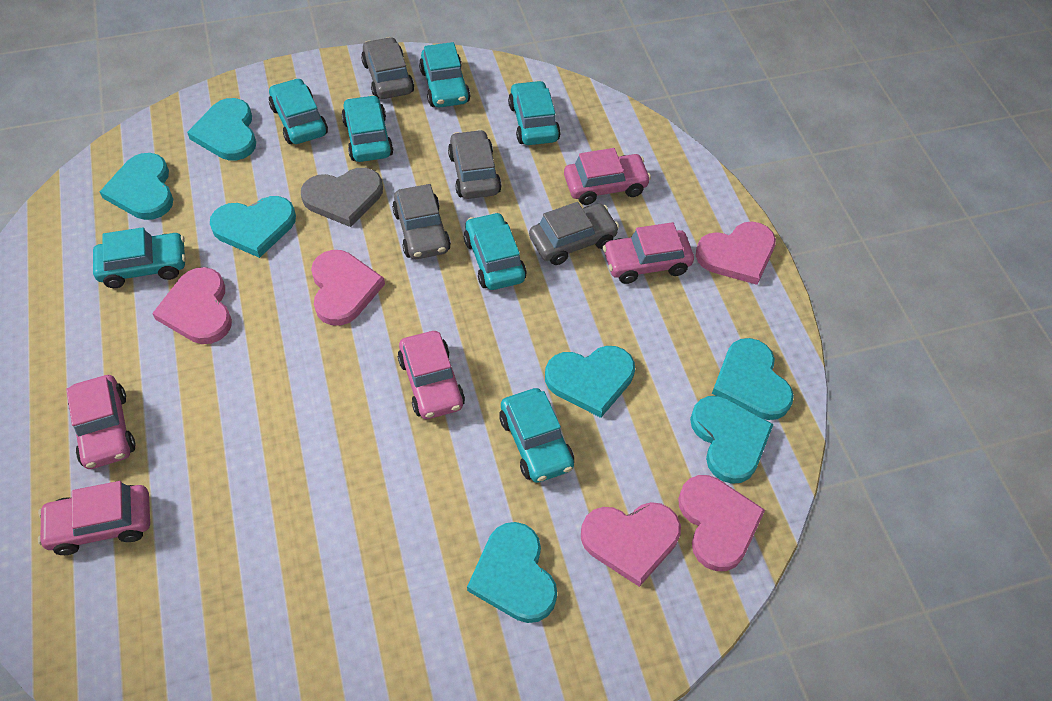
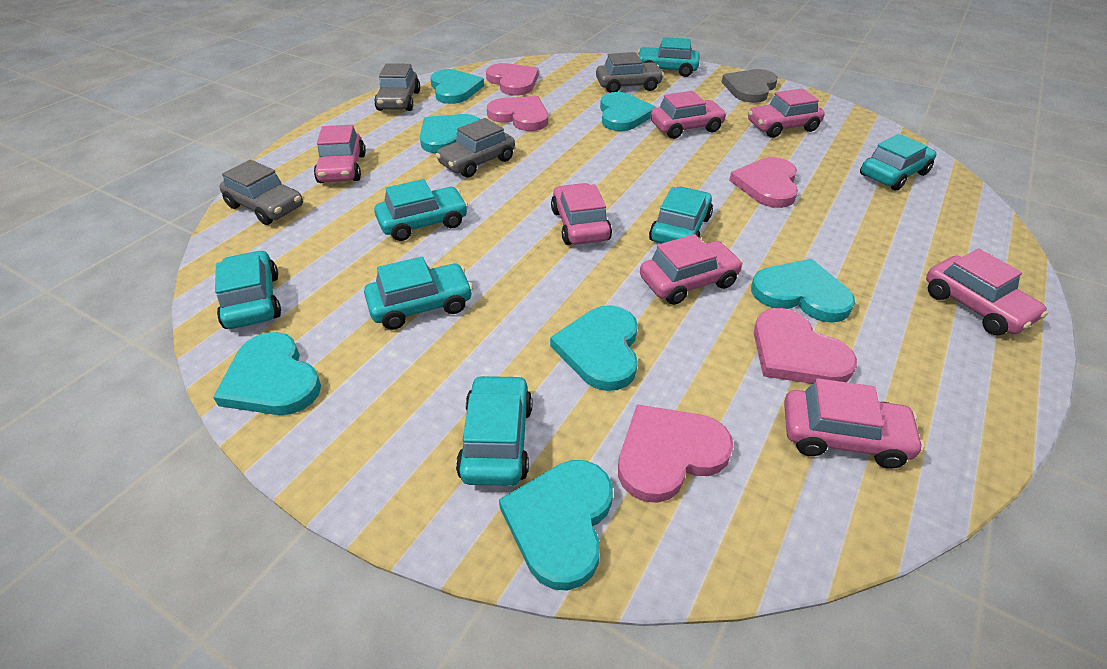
pink car: 5 -> 7

